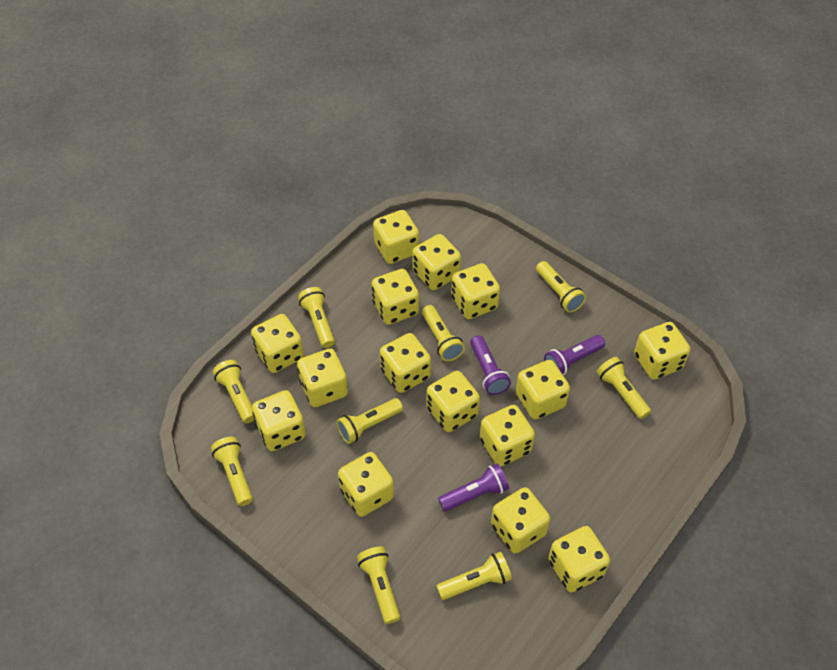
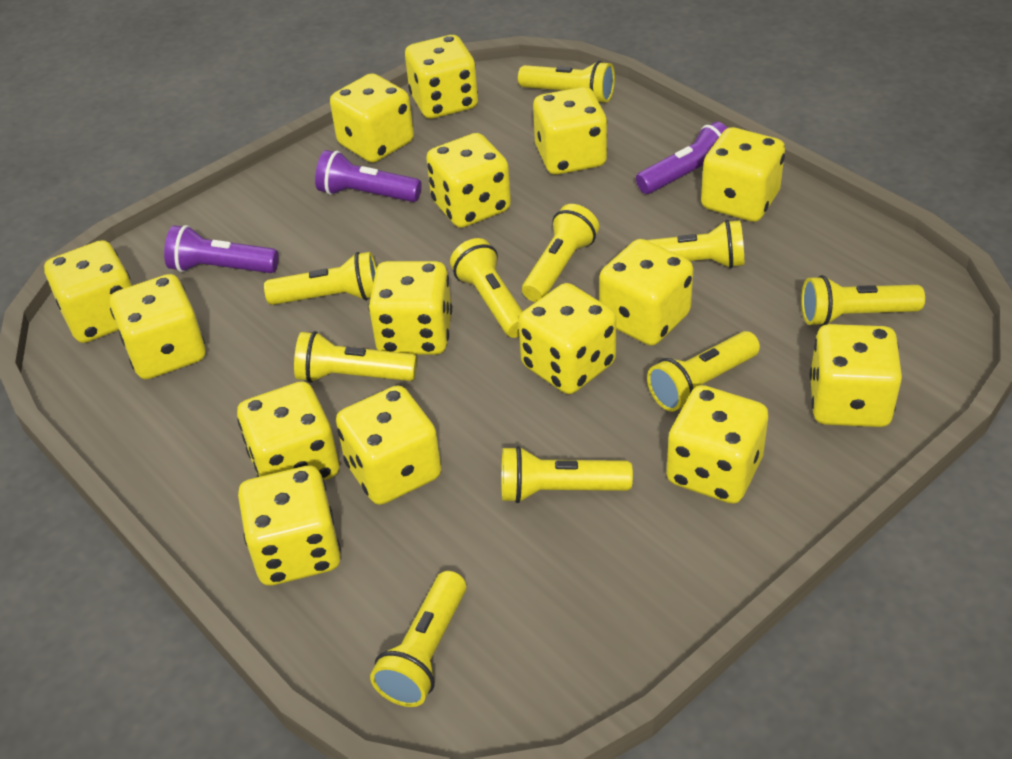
yellow flashlight: 9 -> 10

